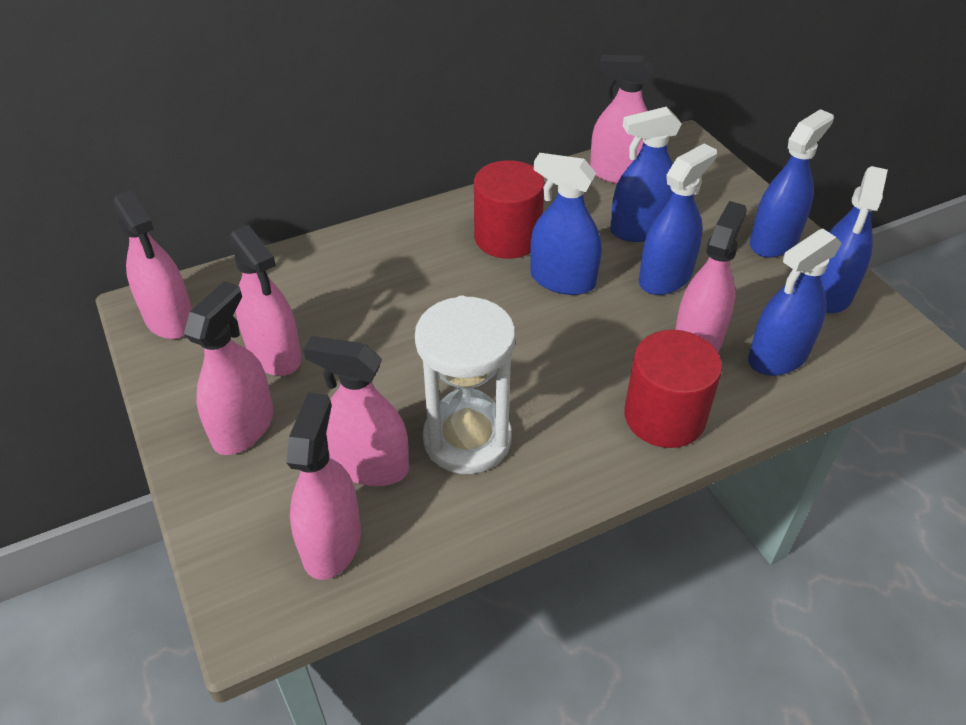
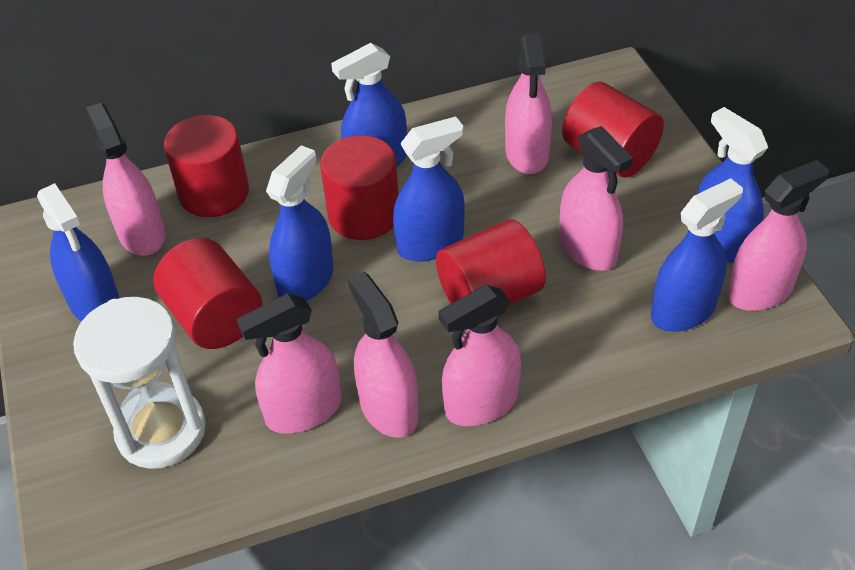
red cylinder: 2 -> 5

